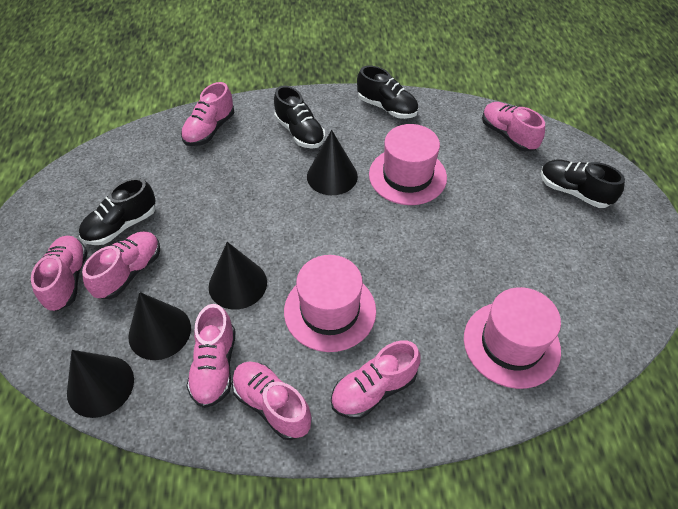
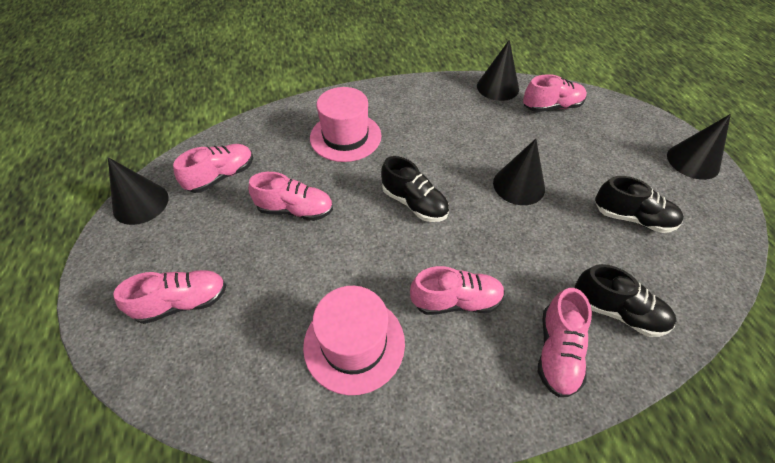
black shoe: 4 -> 3
pink hat: 3 -> 2
pink shoe: 7 -> 6

